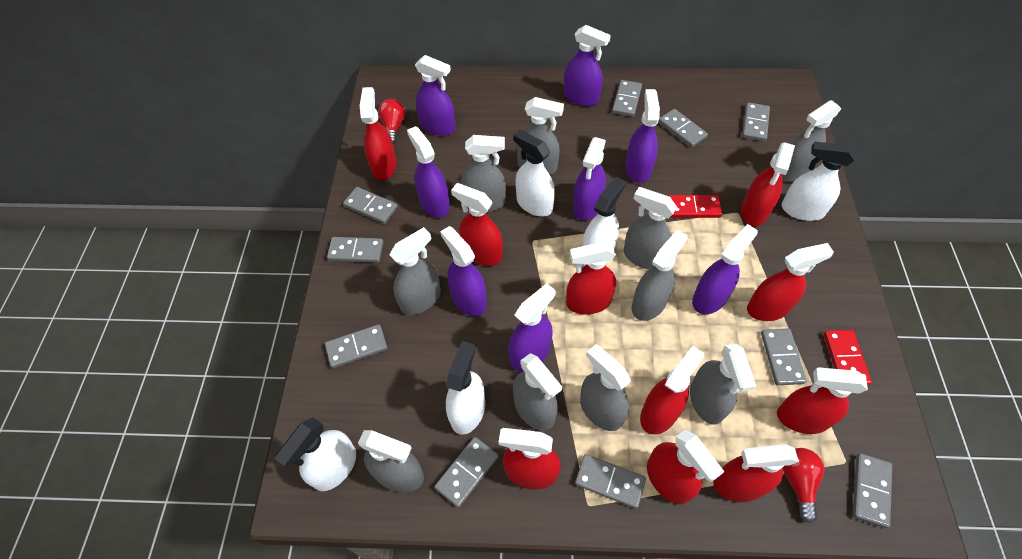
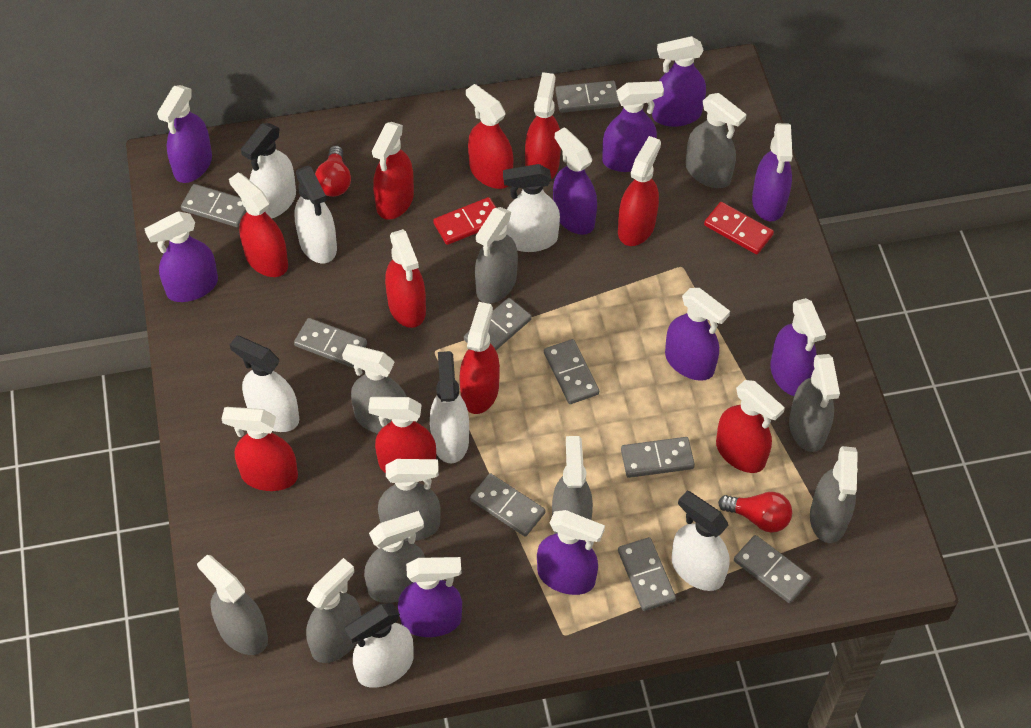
grey domino: 10 -> 9
purple spray bottle: 8 -> 10
white spray bottle: 5 -> 7

